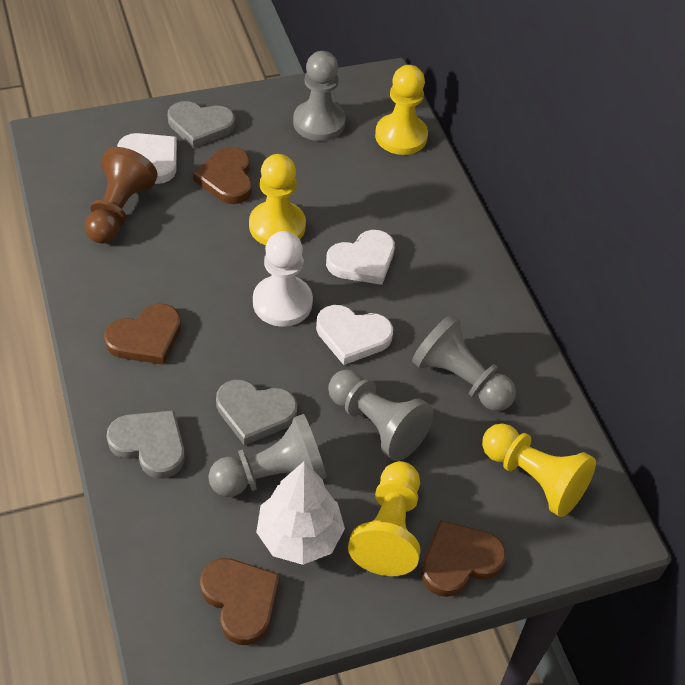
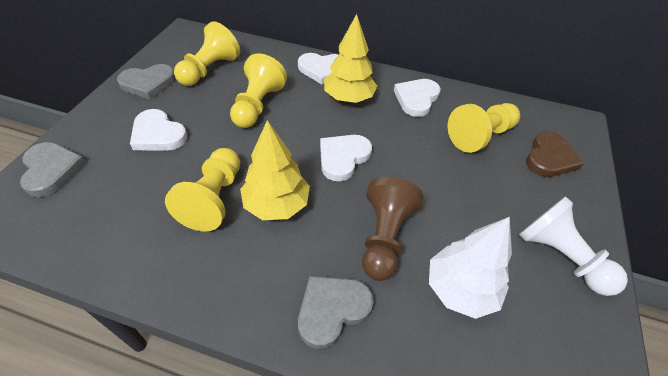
brown heart: 4 -> 1
grey pawn: 4 -> 0
white heart: 3 -> 4
yellow tree: 0 -> 2

